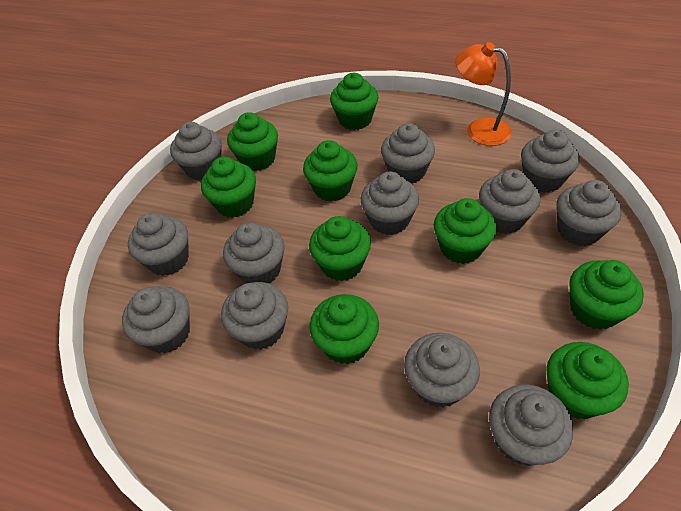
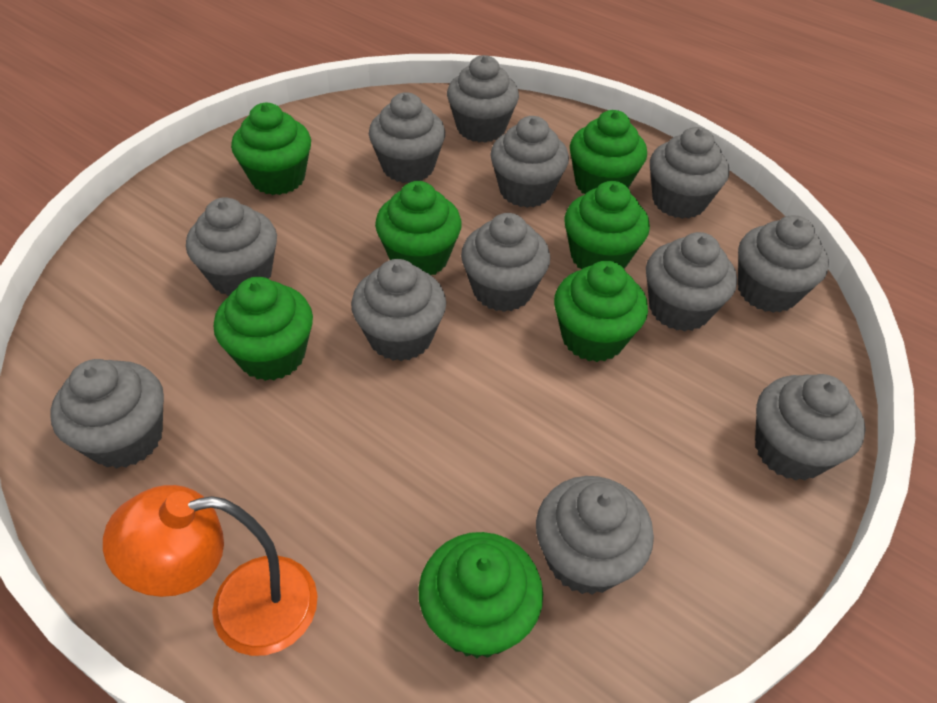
green cupcake: 9 -> 7

